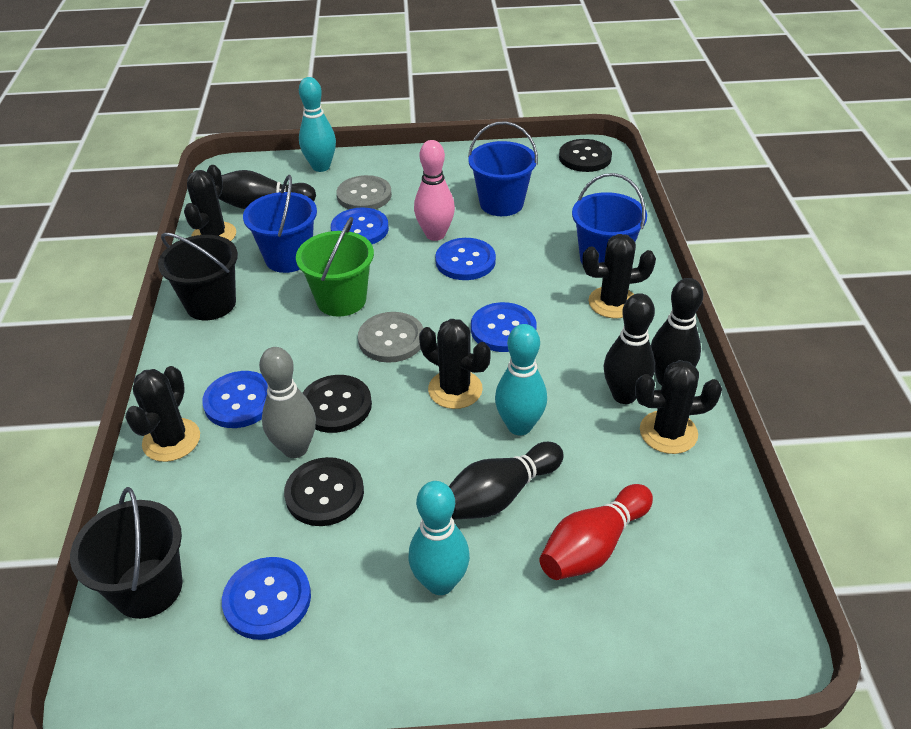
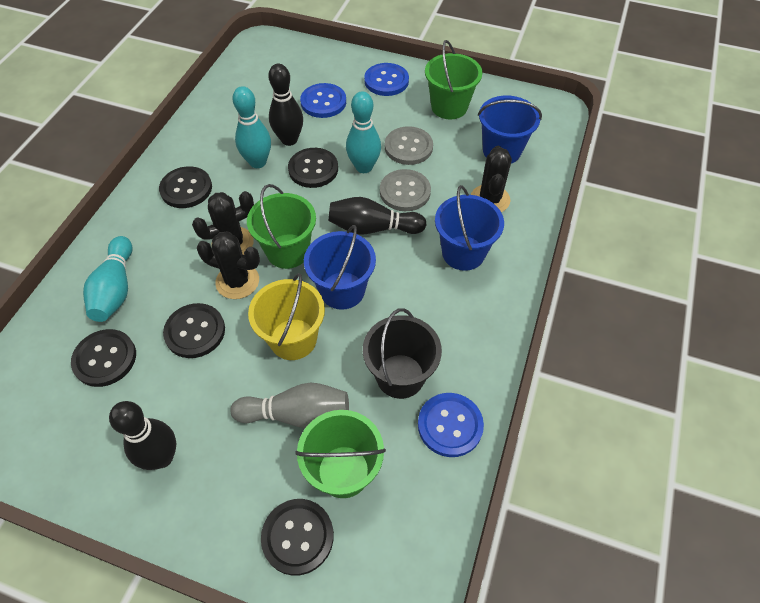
black bowling pin: 4 -> 3
black bucket: 2 -> 1
black button: 3 -> 5
black cactus: 5 -> 3
blue button: 5 -> 3
green bucket: 1 -> 3
pink bowling pin: 1 -> 0
red bowling pin: 1 -> 0
yellow bucket: 0 -> 1

